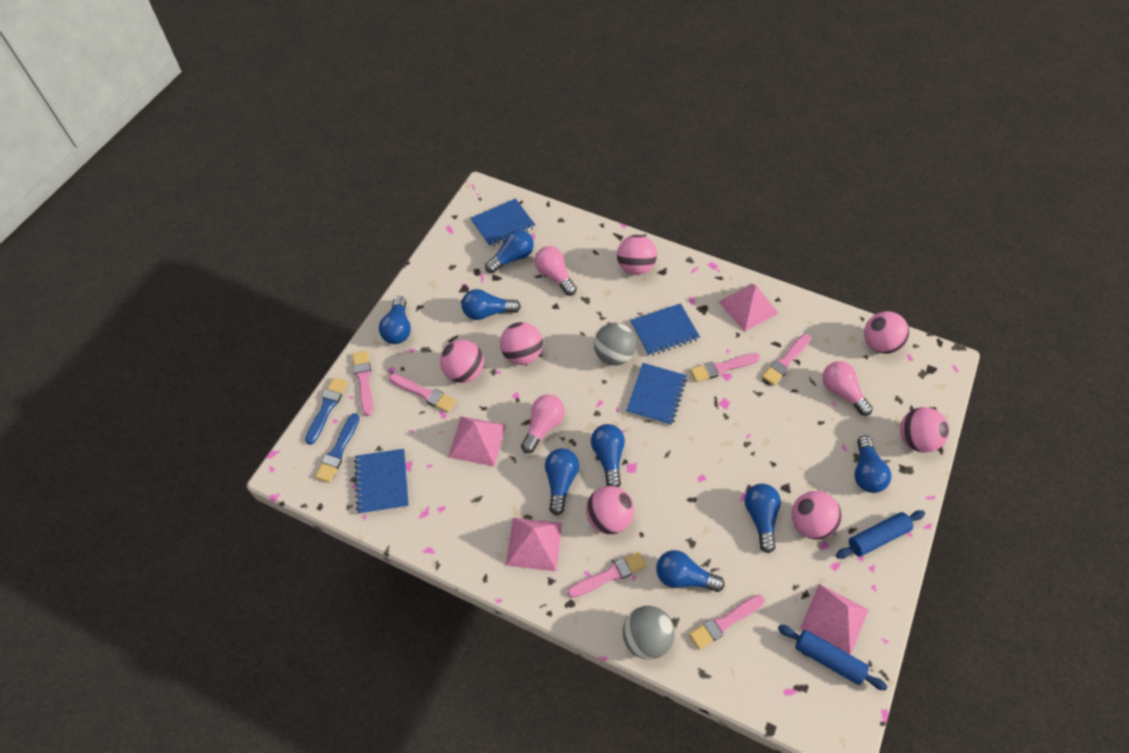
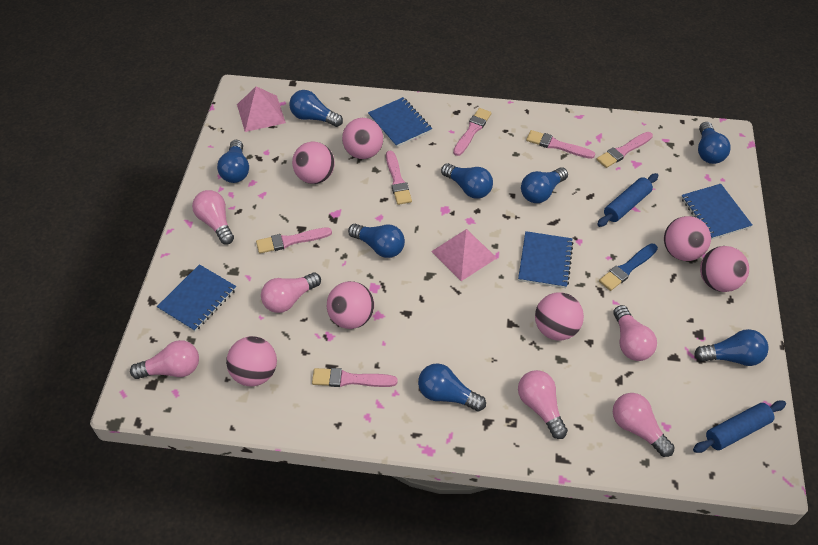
blue brush: 2 -> 1
grey ball: 2 -> 0
pink light bulb: 3 -> 6
pink pyramid: 4 -> 2

